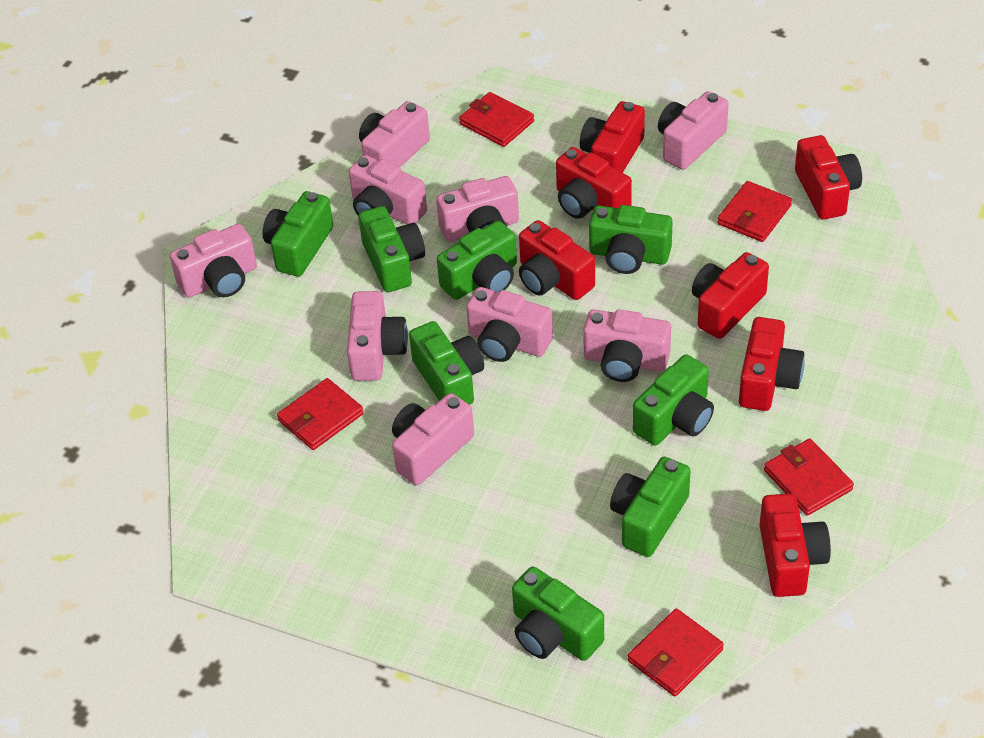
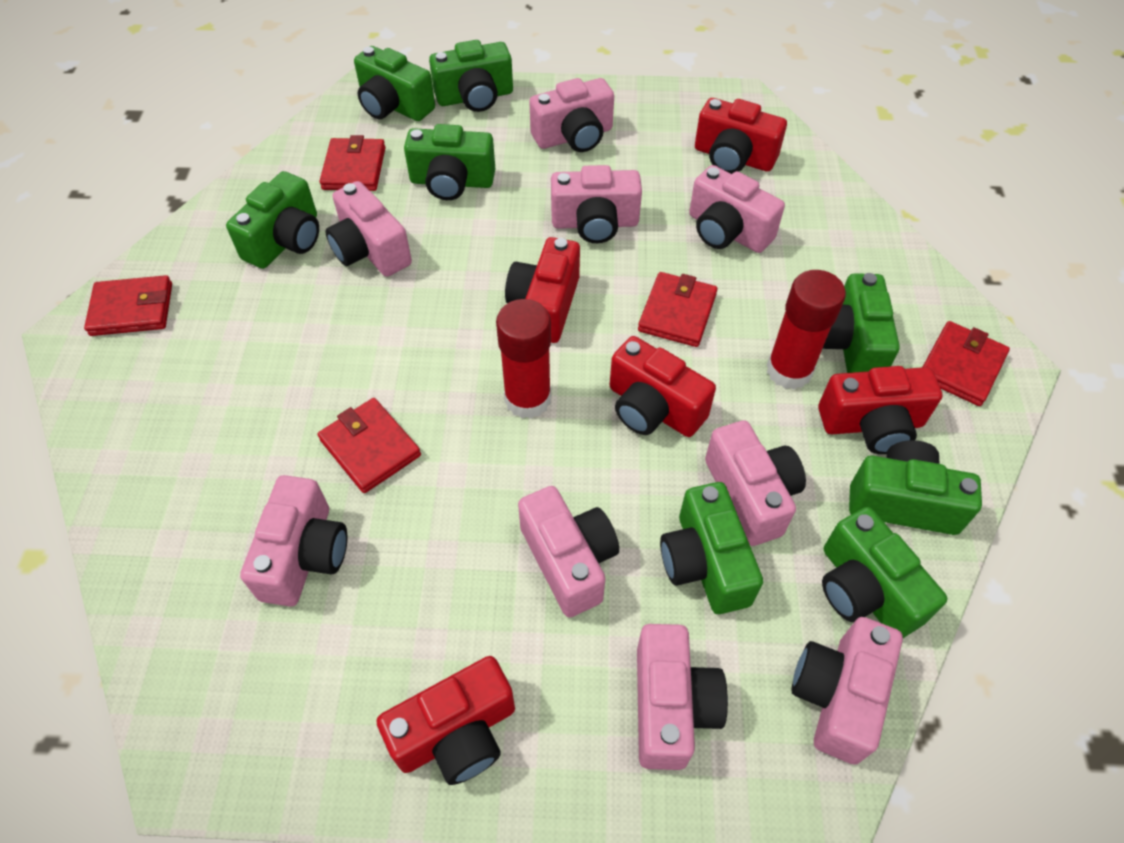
red camera: 7 -> 5
red glue stick: 0 -> 2

